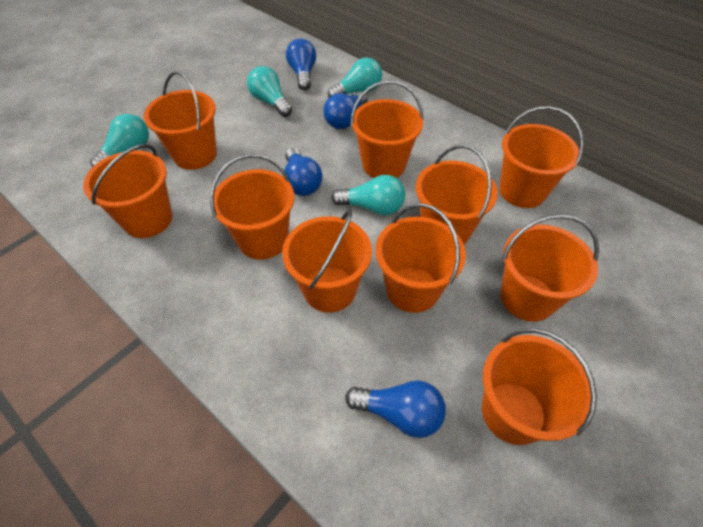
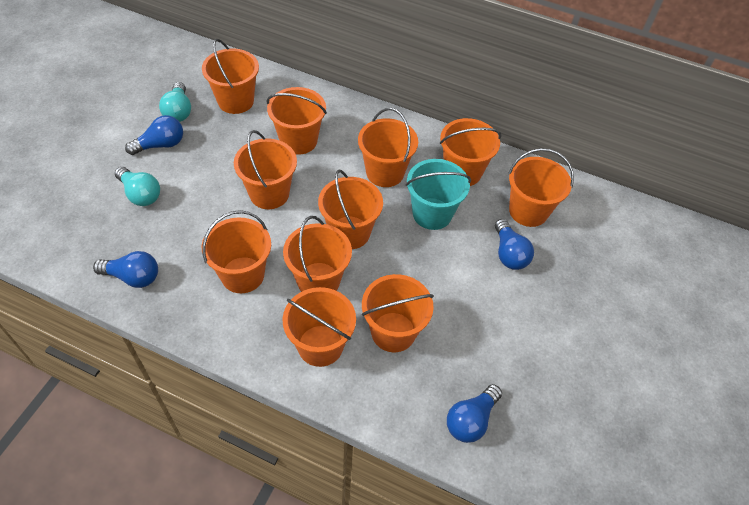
orange bucket: 10 -> 11
turquoise bucket: 0 -> 1
turquoise light bulb: 4 -> 2

